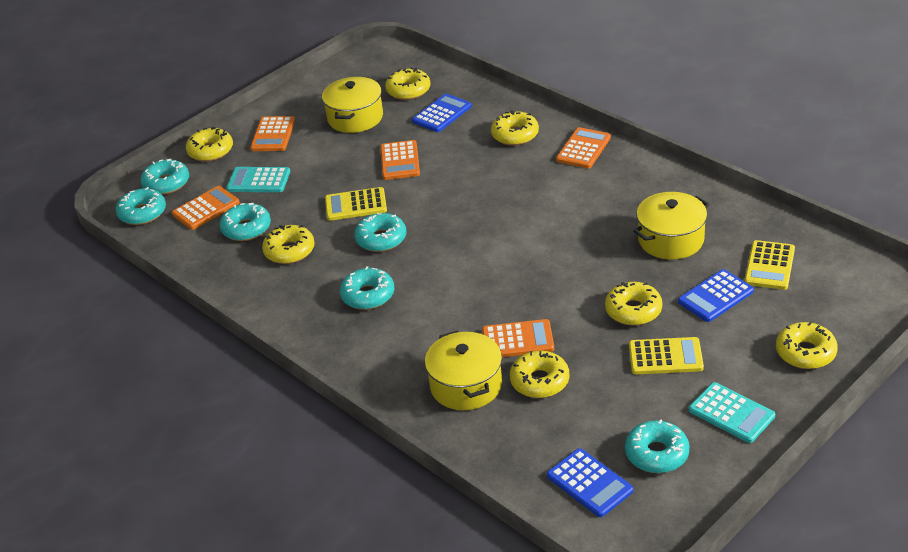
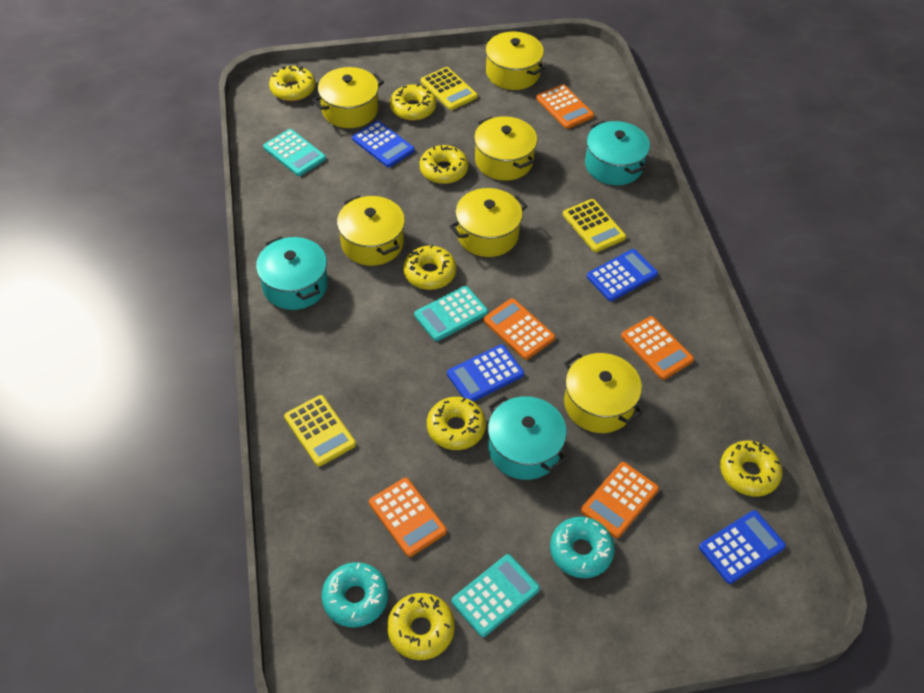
blue calculator: 3 -> 4
turquoise calculator: 2 -> 3
turquoise donut: 6 -> 2
turquoise pot: 0 -> 3
yellow pot: 3 -> 6

